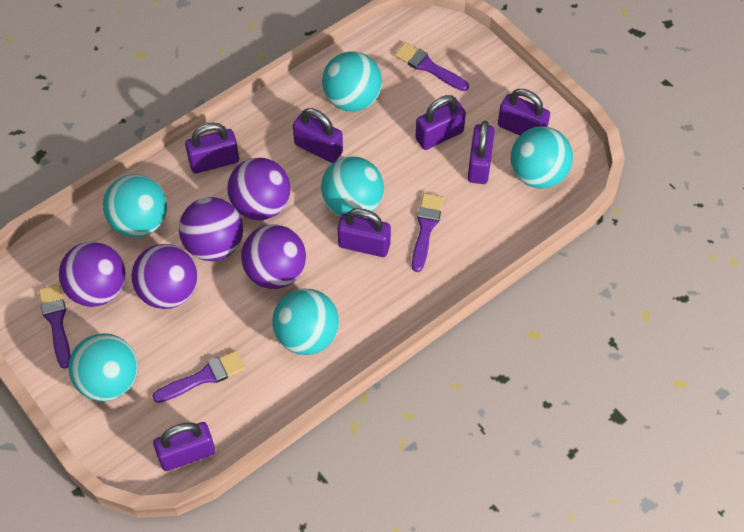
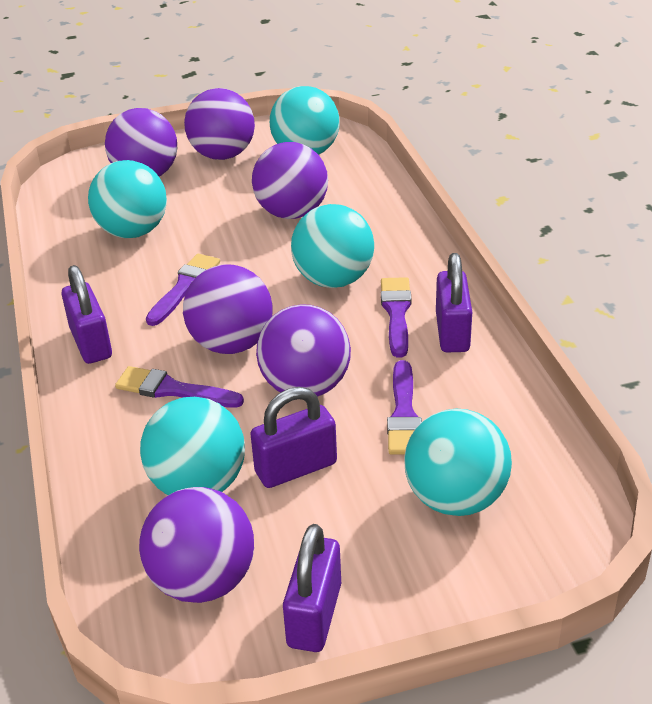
purple ball: 5 -> 6
purple padlock: 7 -> 4
turquoise ball: 6 -> 5

